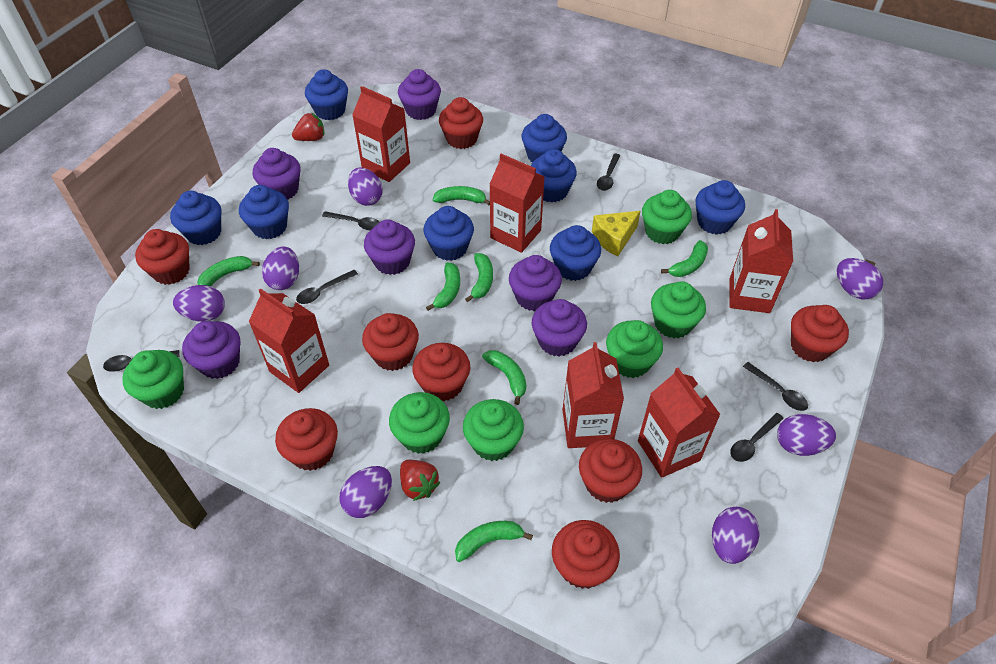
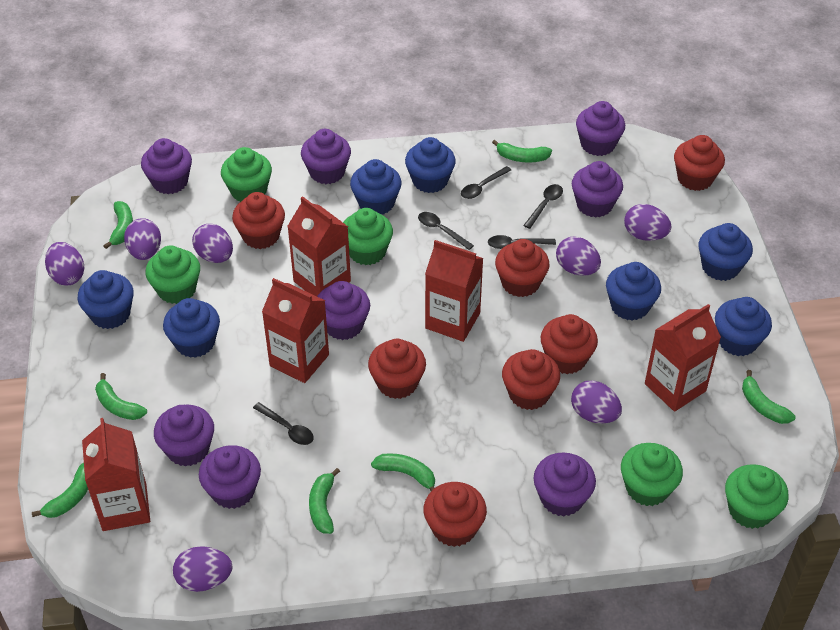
black spoon: 6 -> 5
blue cupcake: 8 -> 7
green cupcake: 6 -> 5
purple cupcake: 6 -> 8
red carton: 6 -> 5
red cupcake: 8 -> 7
red strawberry: 2 -> 0
yellow cheese: 1 -> 0

